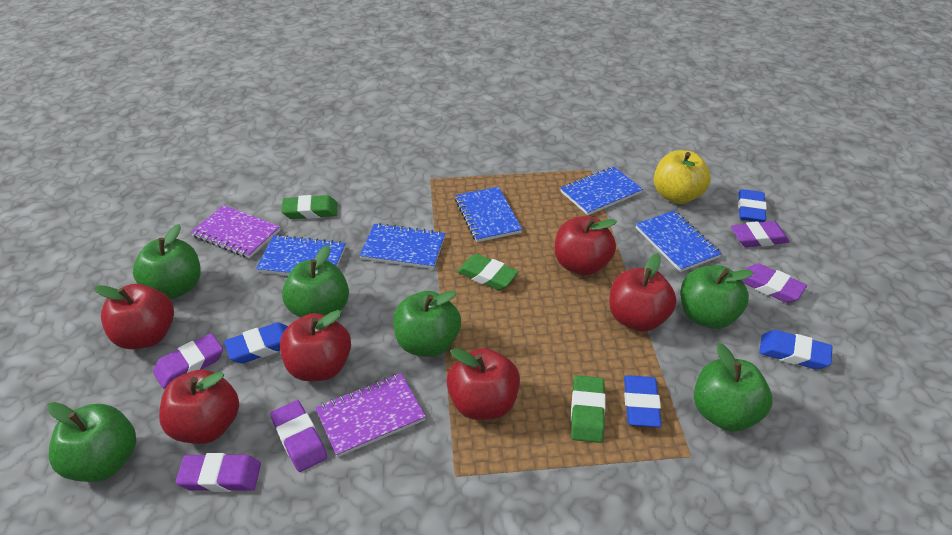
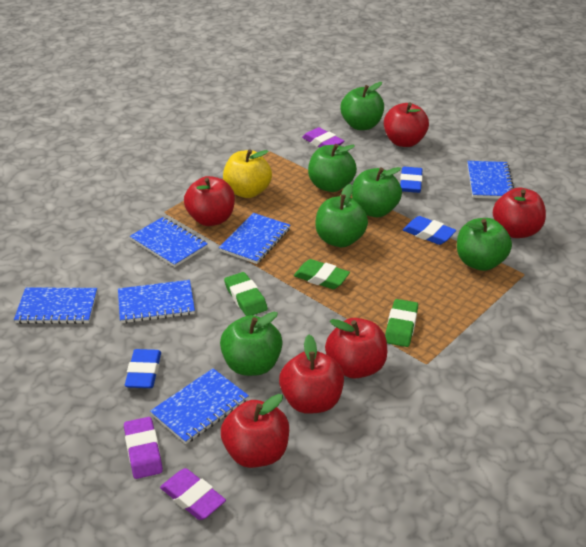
blue eraser: 4 -> 3
blue notebook: 5 -> 6
purple eraser: 5 -> 3
purple notebook: 2 -> 0

